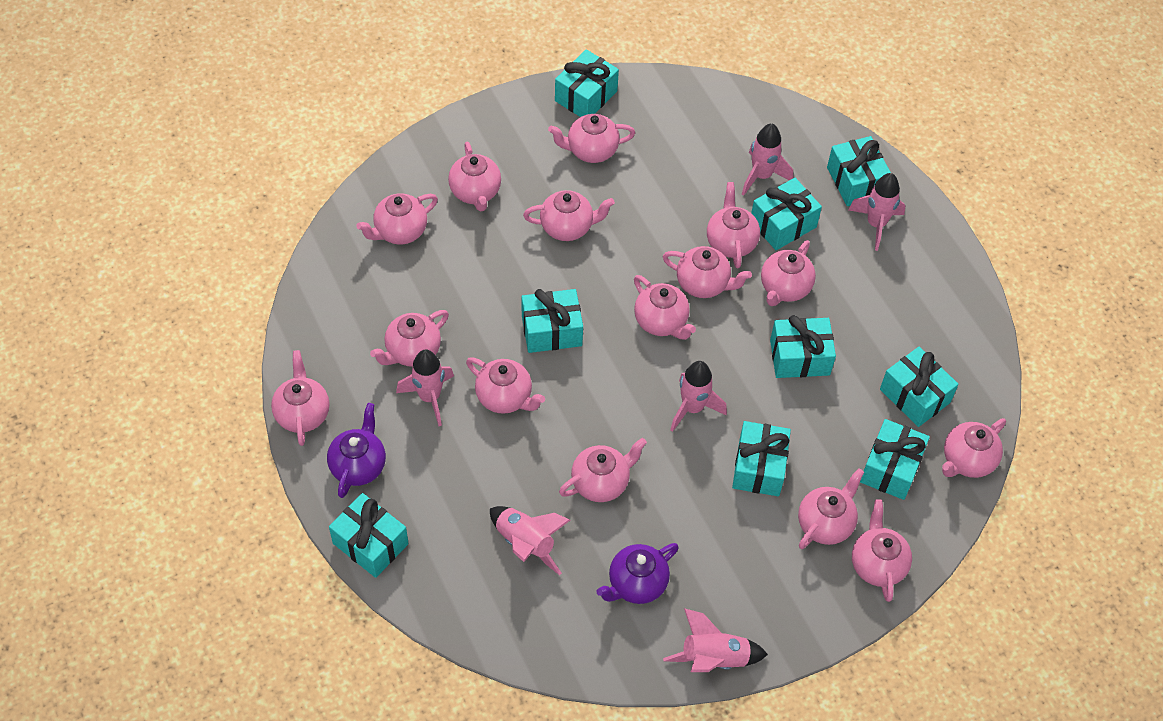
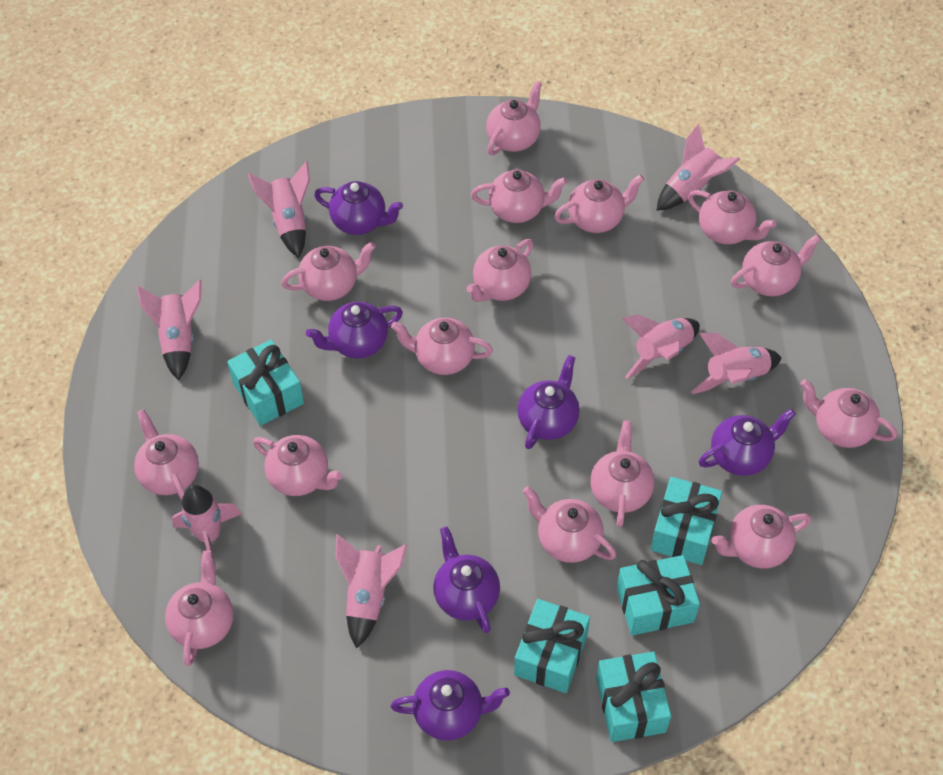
pink rocket: 6 -> 7
purple teapot: 2 -> 6
turquoise gift: 9 -> 5

